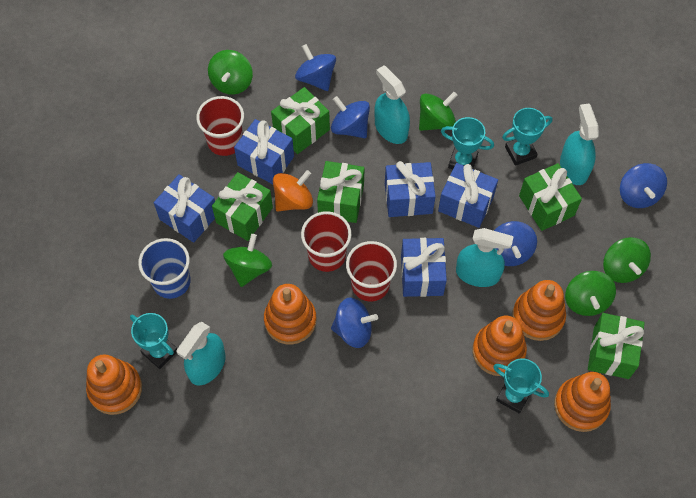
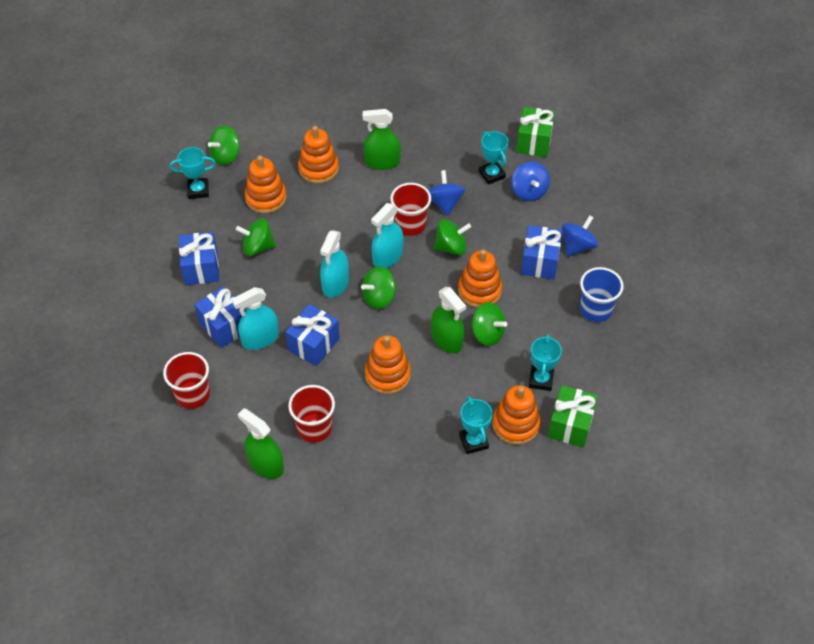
blue gift: 5 -> 4
blue spinning top: 5 -> 3
green gift: 5 -> 2
green spray bottle: 0 -> 3
orange spinning top: 1 -> 0
turquoise spray bottle: 4 -> 3

